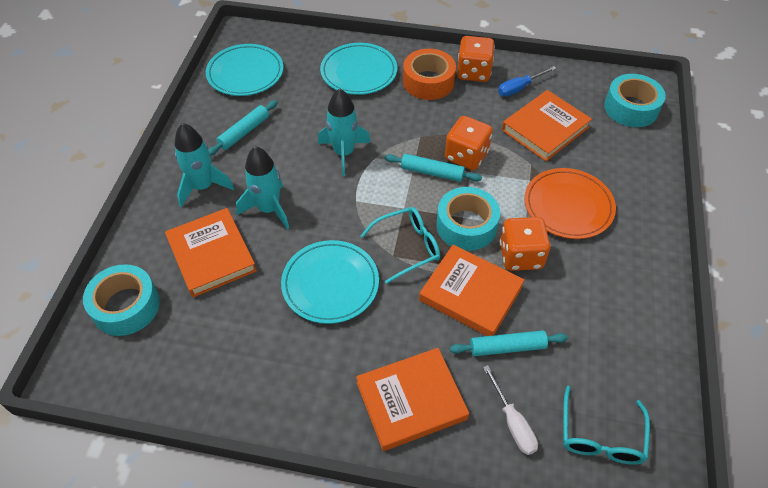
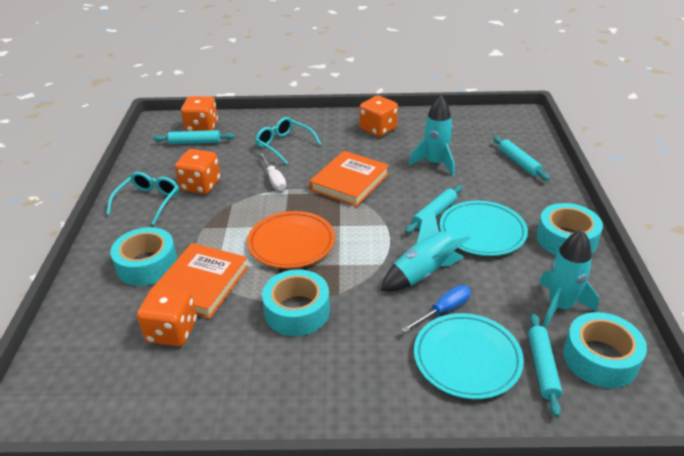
orange book: 4 -> 2
orange dice: 3 -> 4
orange tape: 1 -> 0
turquoise plate: 3 -> 2
turquoise rolling pin: 3 -> 4
turquoise tape: 3 -> 4

